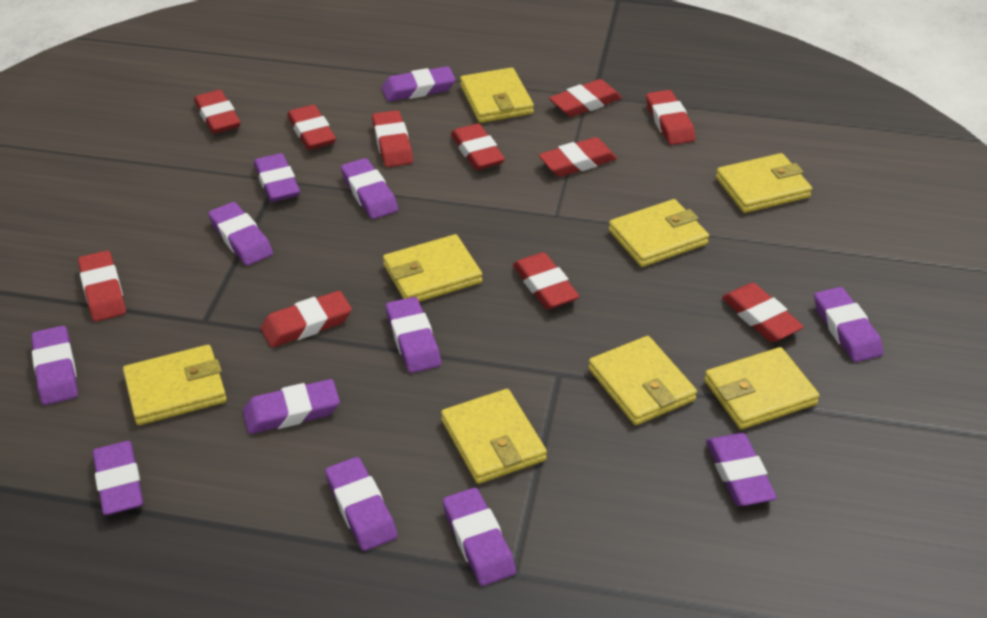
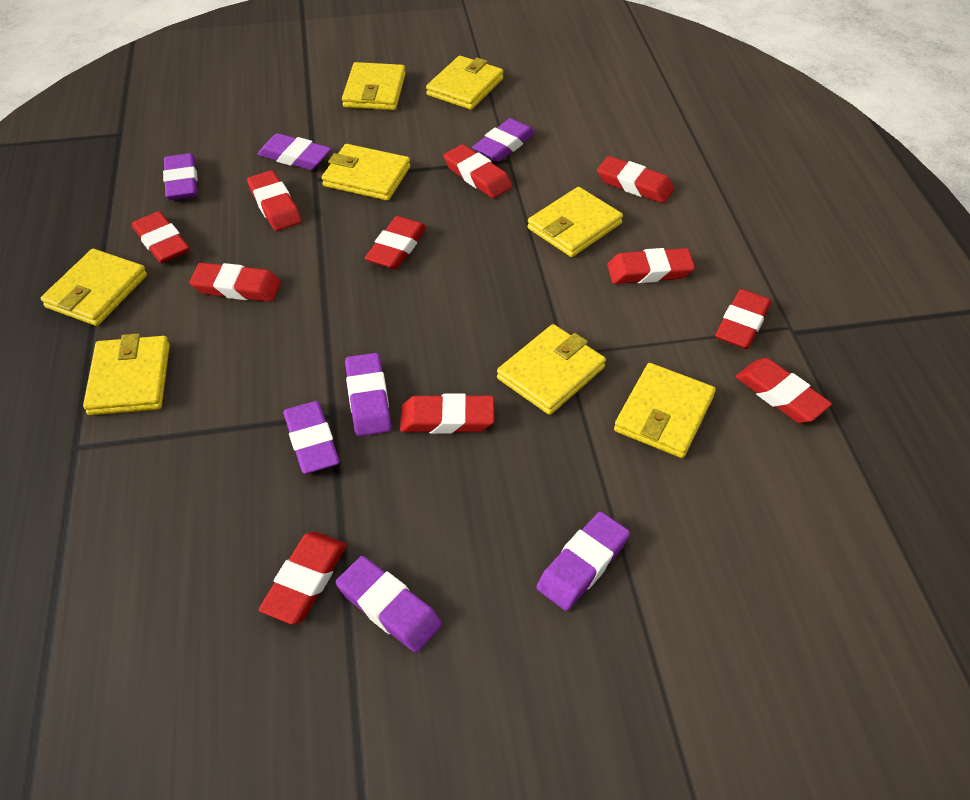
purple eraser: 12 -> 7

